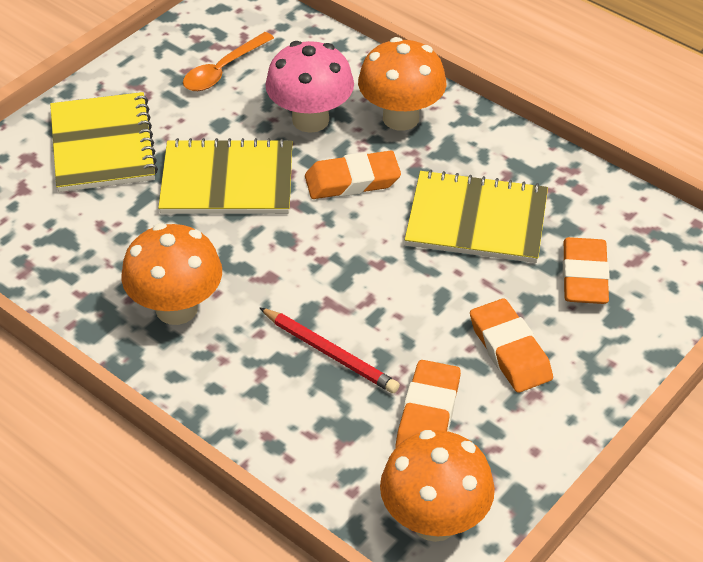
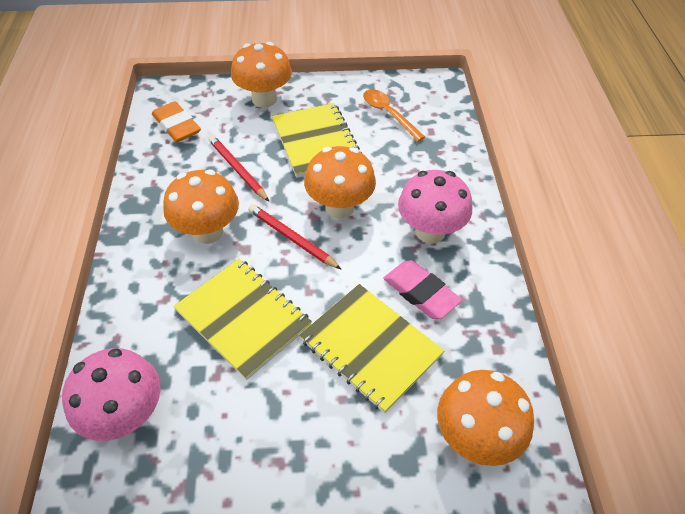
orange eraser: 4 -> 1
orange mushroom: 3 -> 4
pink eraser: 0 -> 1
pink mushroom: 1 -> 2
red pencil: 1 -> 2

